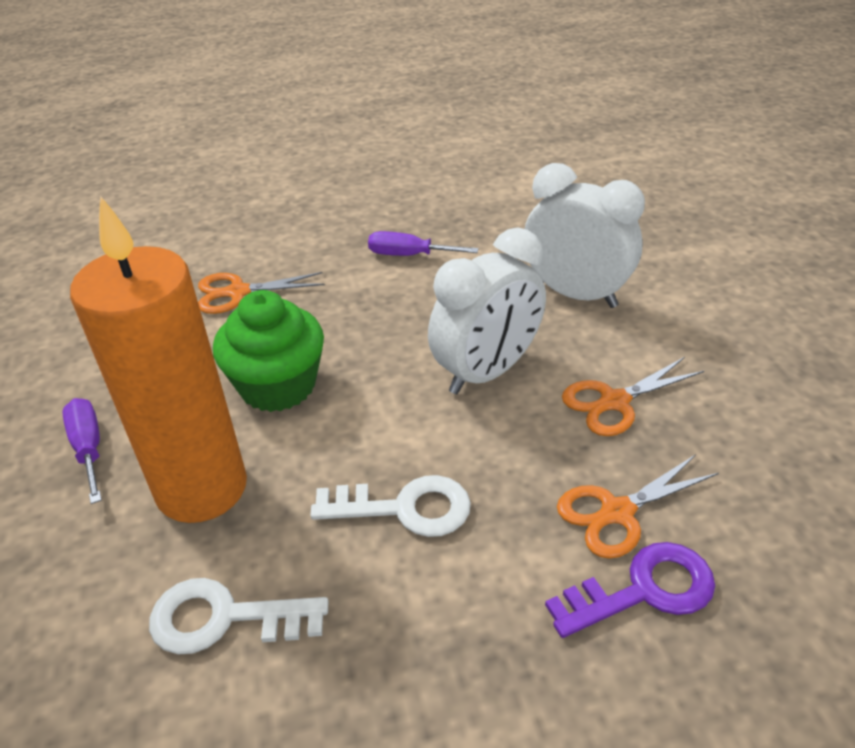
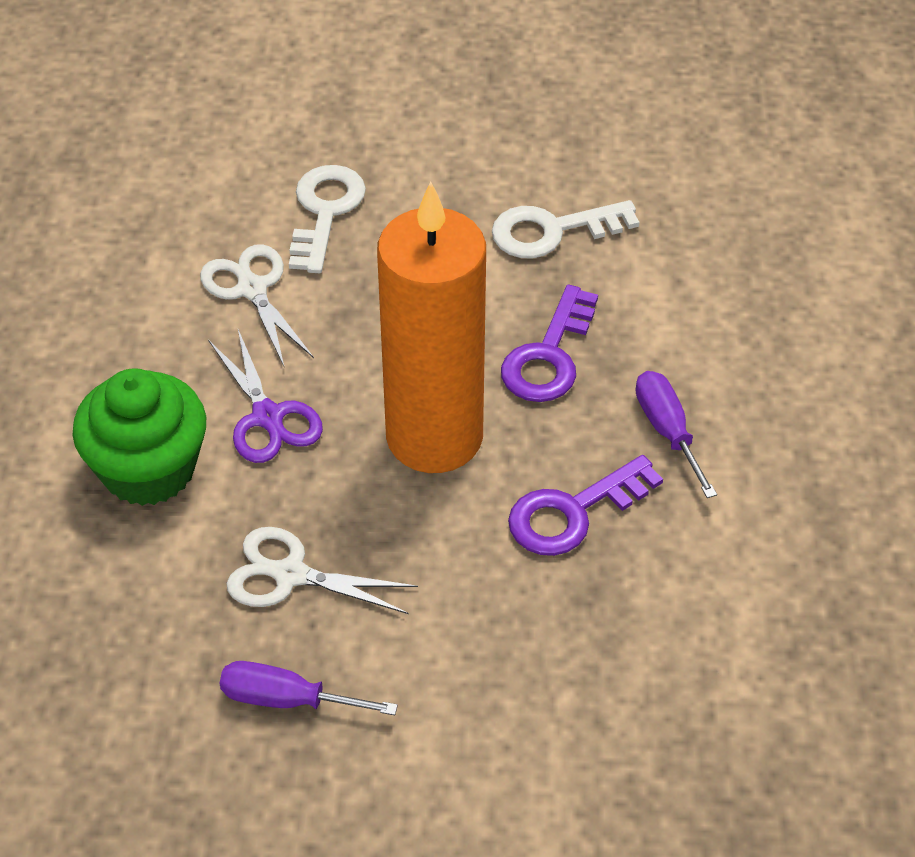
orange scissors: 3 -> 0
purple key: 1 -> 2
purple scissors: 0 -> 1
white clock: 2 -> 0
white scissors: 0 -> 2

